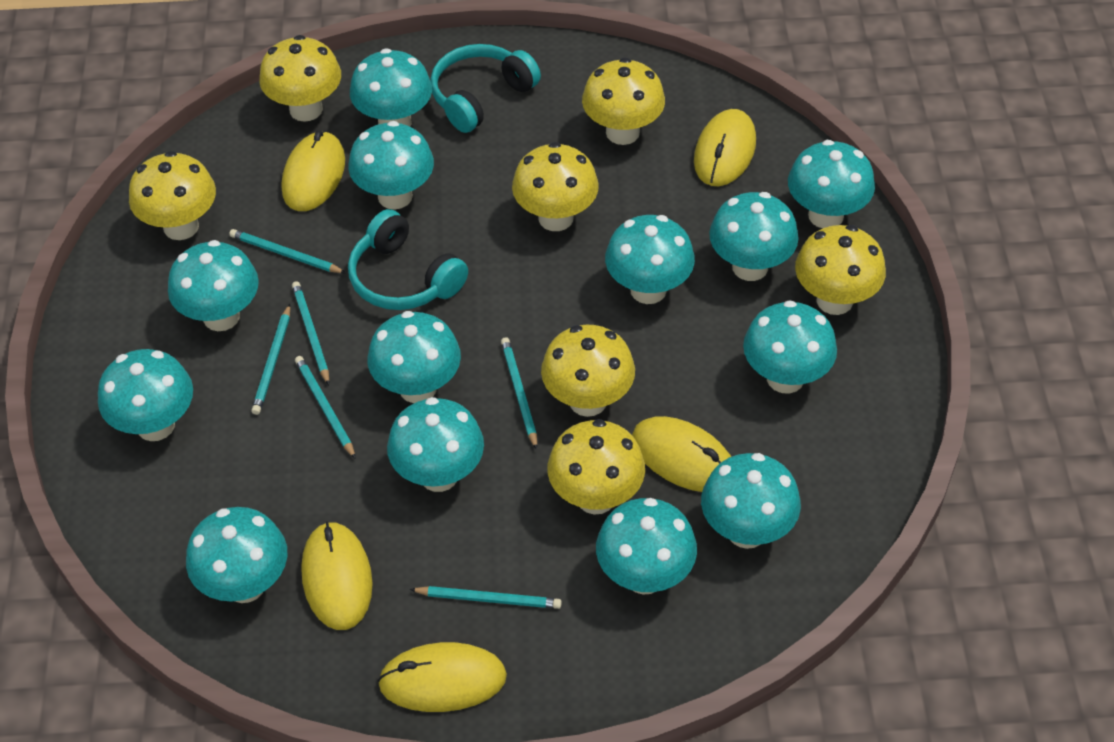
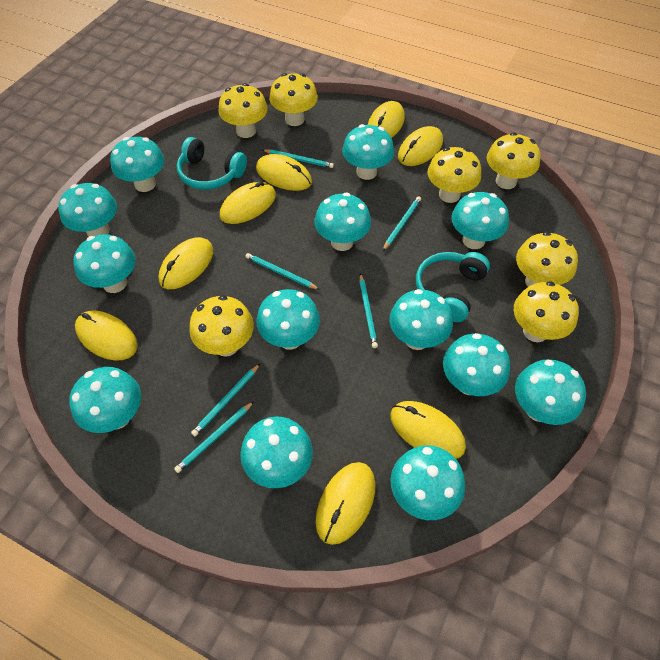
yellow mouse: 5 -> 8

